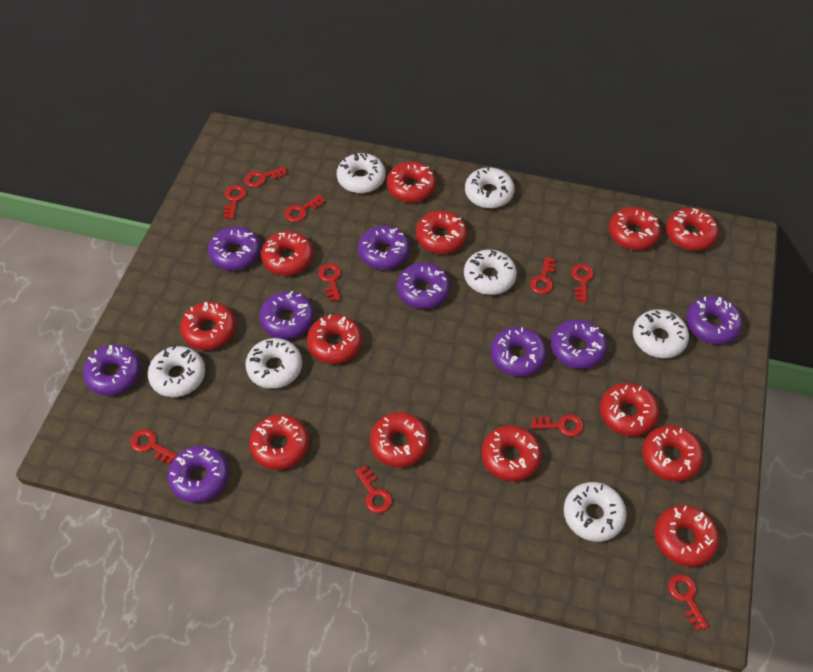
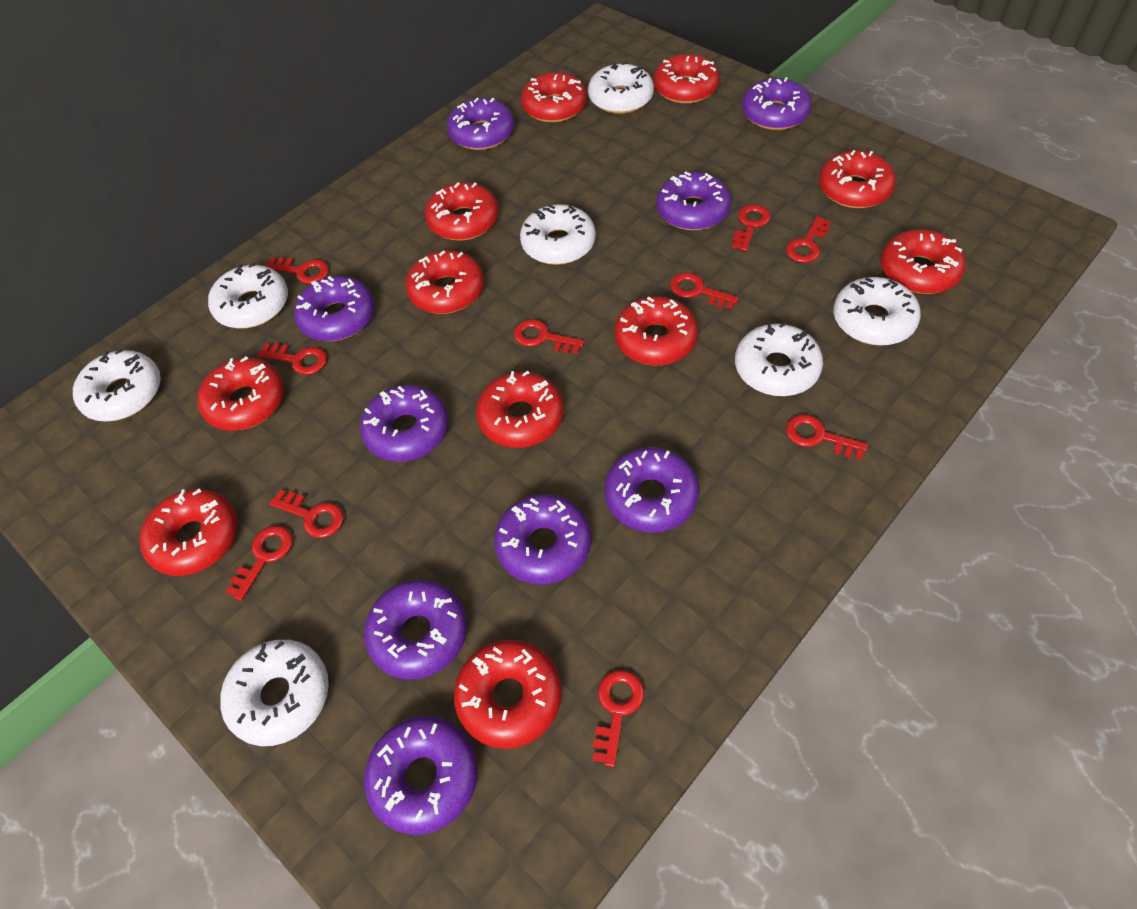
red donut: 13 -> 11

